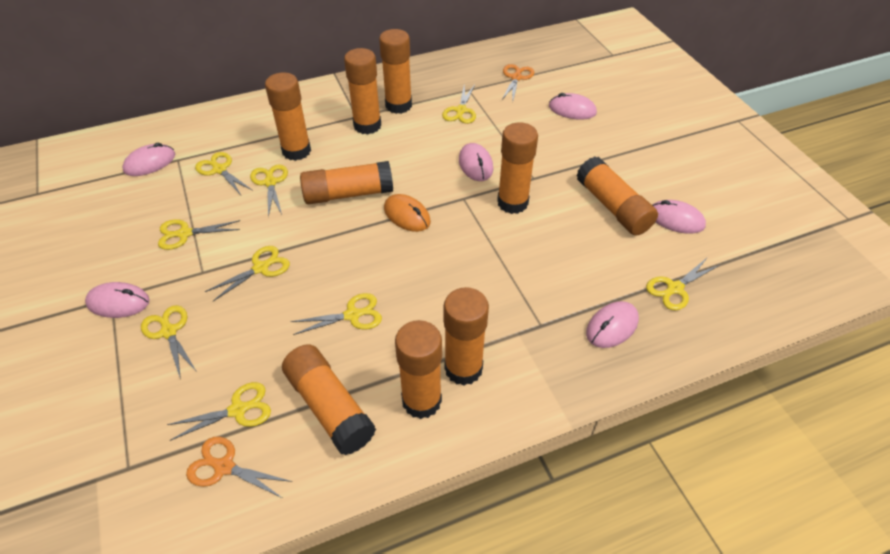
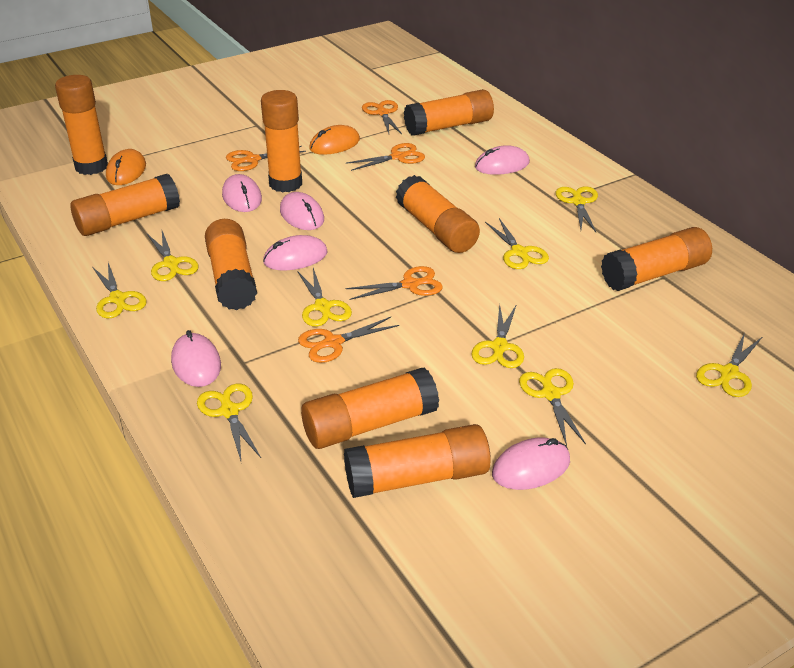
orange mouse: 1 -> 2
orange scissors: 2 -> 5

